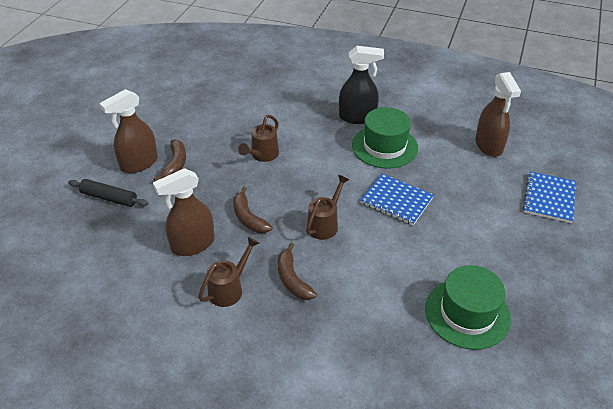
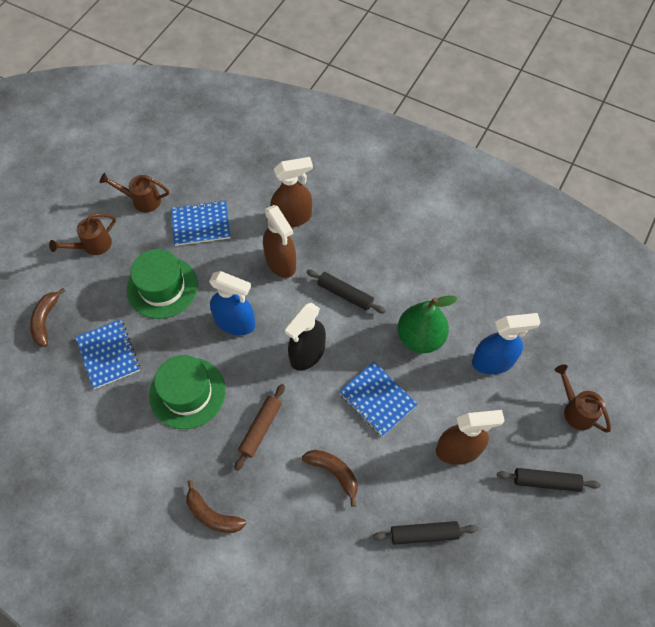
black rolling pin: 1 -> 3
blue notebook: 2 -> 3
blue spray bottle: 0 -> 2
brown rolling pin: 0 -> 1
green pear: 0 -> 1

